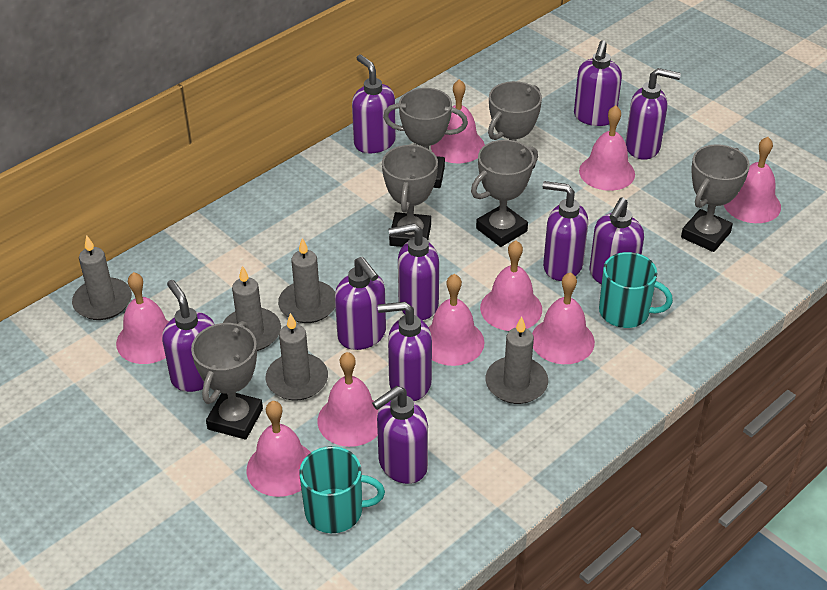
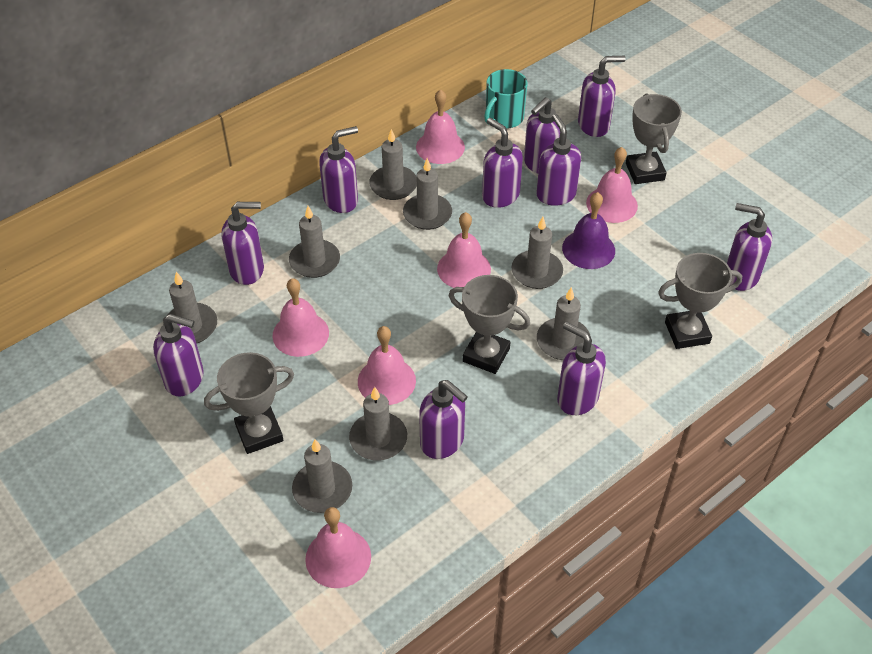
grey candle: 5 -> 8
grey trophy: 6 -> 4
pink bell: 9 -> 6
purple bell: 0 -> 1
turquoise mug: 2 -> 1

